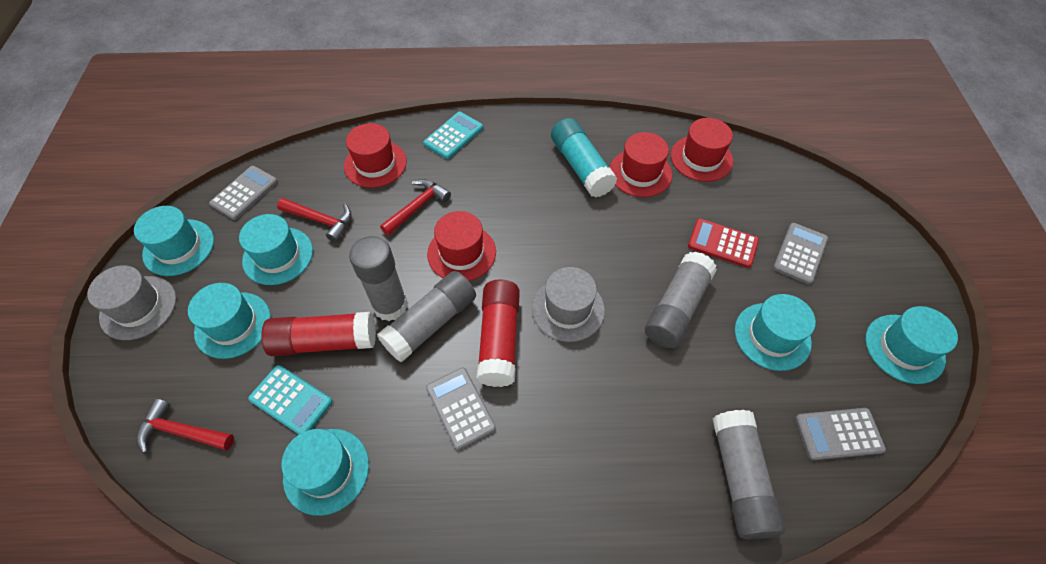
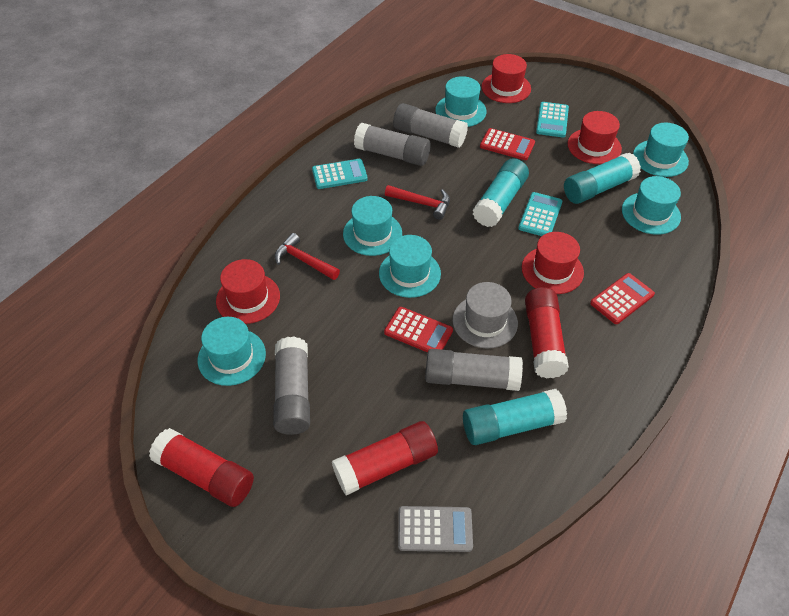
grey calculator: 4 -> 1
grey hat: 2 -> 1
red calculator: 1 -> 3
red glue stick: 2 -> 3
red hammer: 3 -> 2
turquoise calculator: 2 -> 3
turquoise glue stick: 1 -> 3

